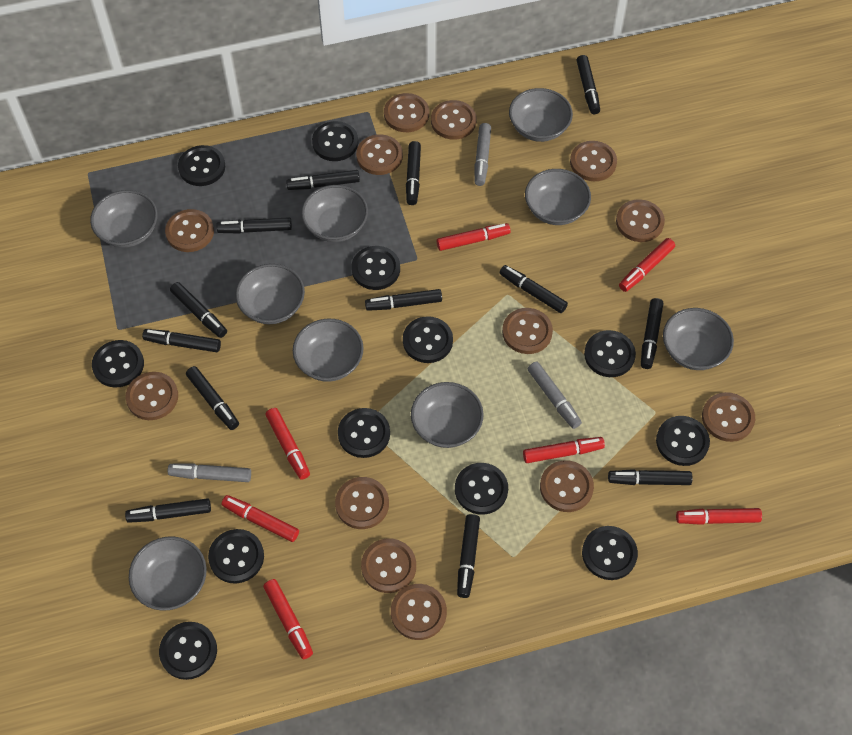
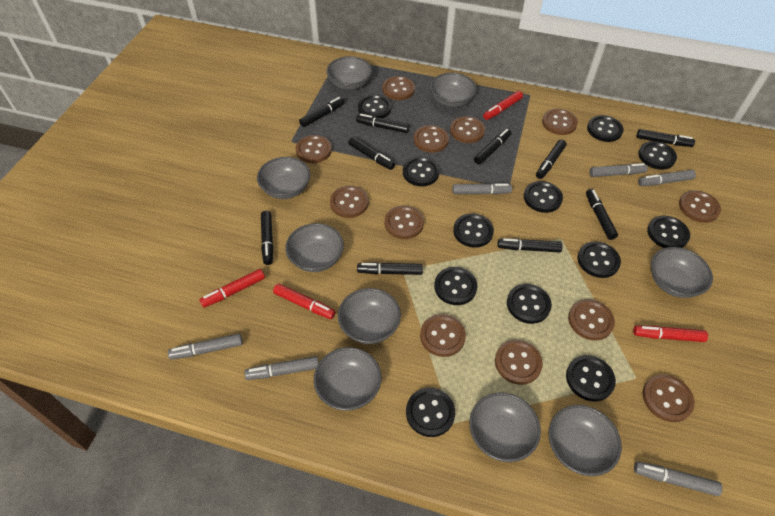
black marker: 13 -> 10
brown button: 13 -> 12
grey marker: 3 -> 6
red marker: 7 -> 4

